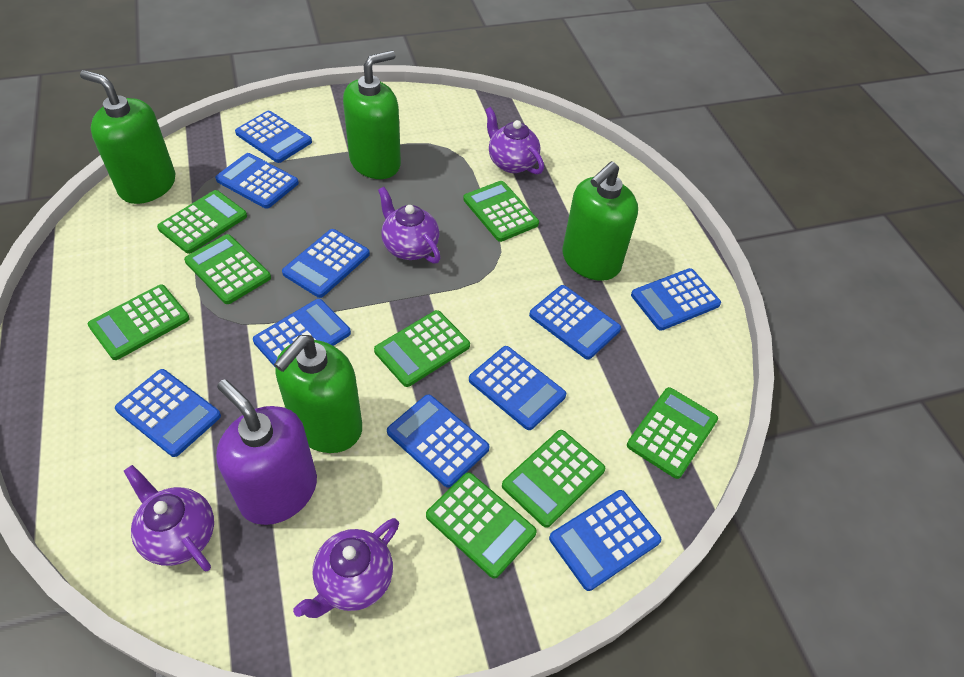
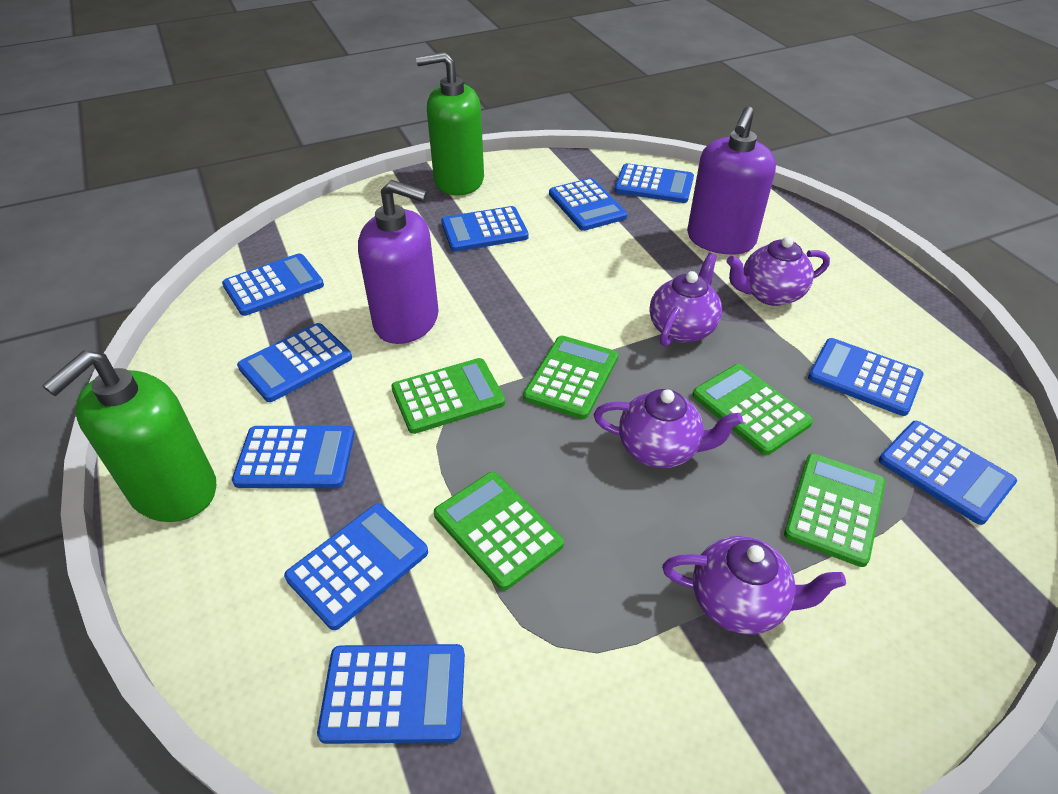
green calculator: 8 -> 5
green soap dispenser: 4 -> 2
purple soap dispenser: 1 -> 2

